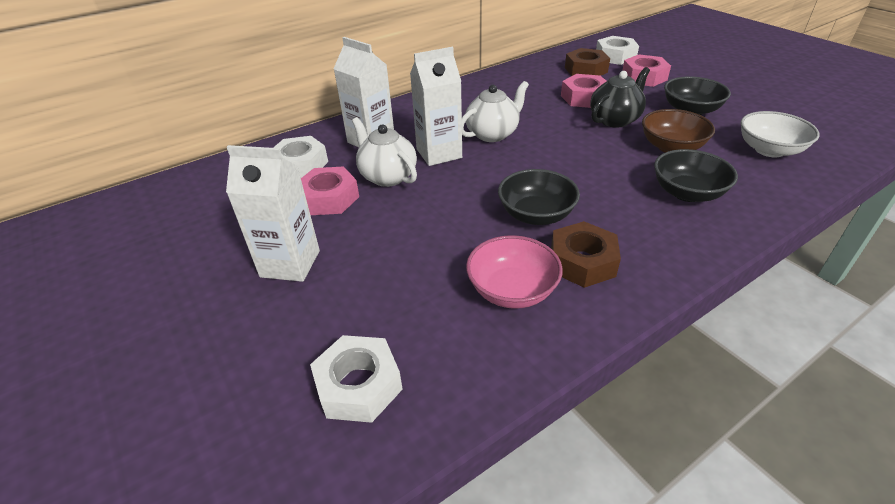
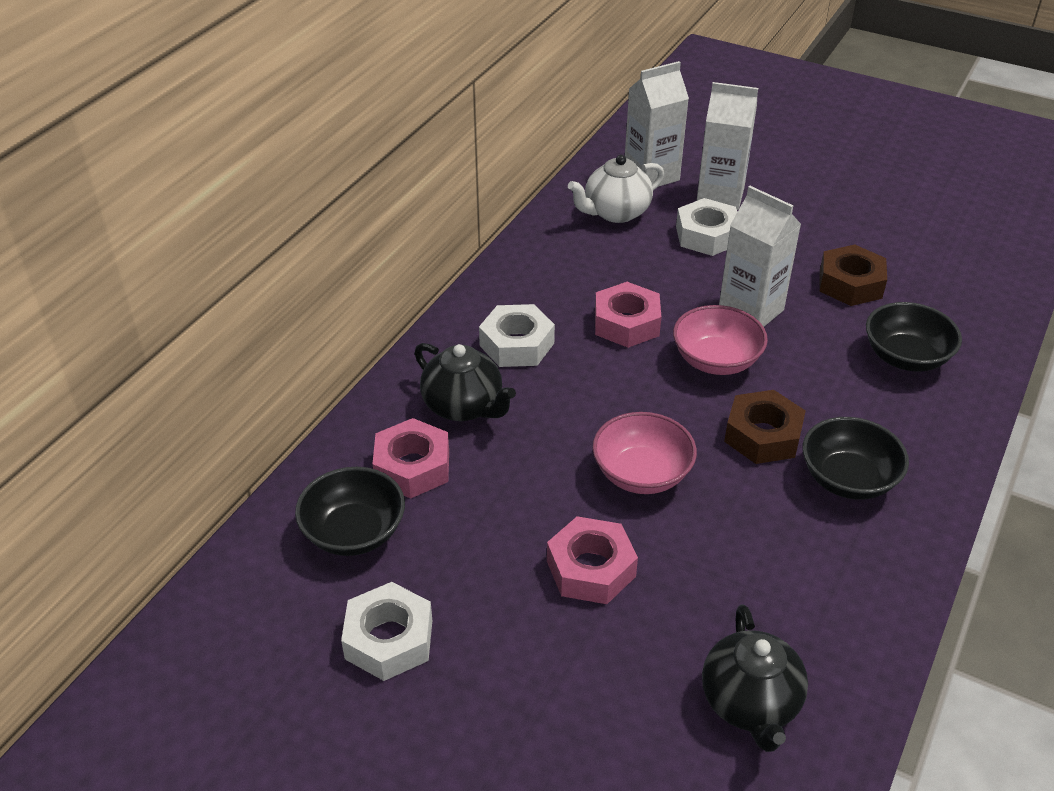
black teapot: 1 -> 2
brown bowl: 1 -> 0
pink bowl: 1 -> 2
white bowl: 1 -> 0
white teapot: 2 -> 1

